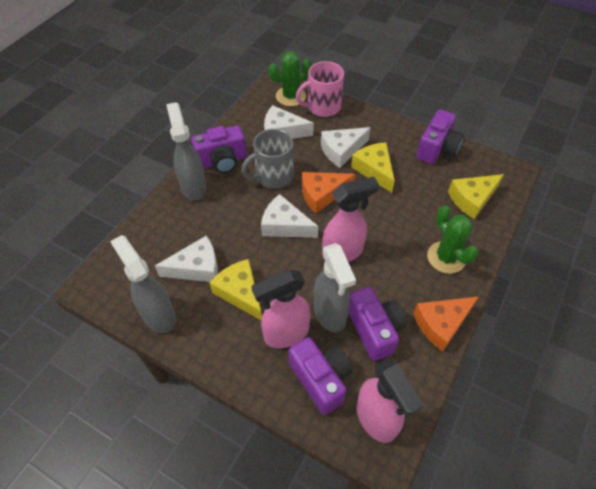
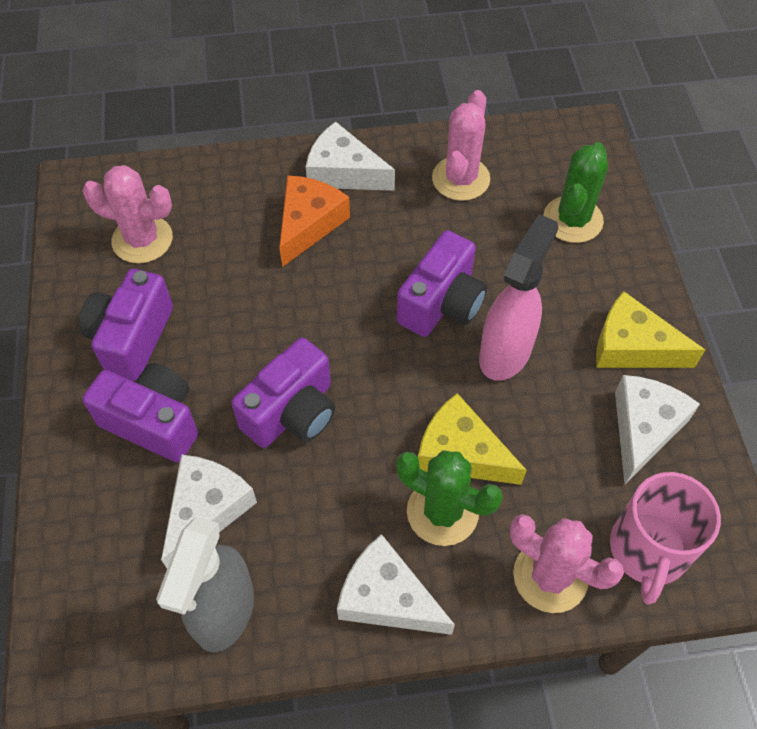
grey mug: 1 -> 0
grey spray bottle: 3 -> 1
orange cheese: 2 -> 1
pink cactus: 0 -> 3
pink spray bottle: 3 -> 1
yellow cheese: 3 -> 2

